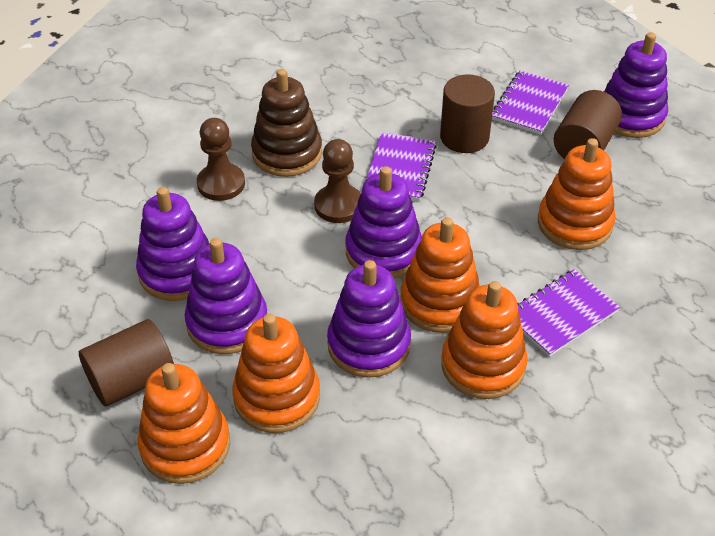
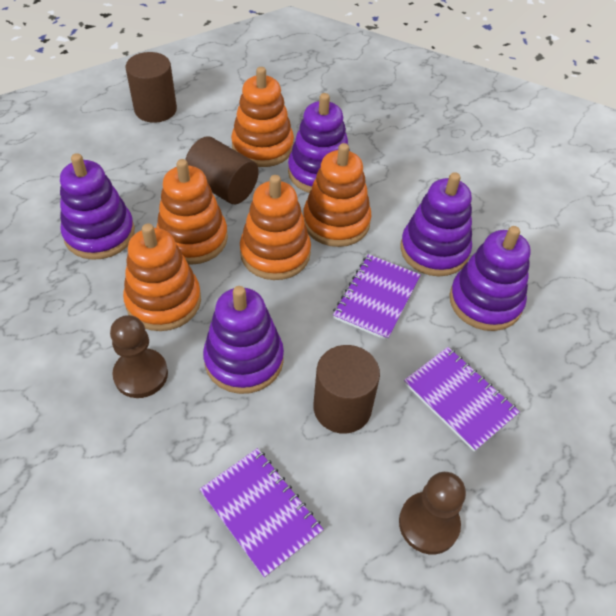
brown stacking toy: 1 -> 0

